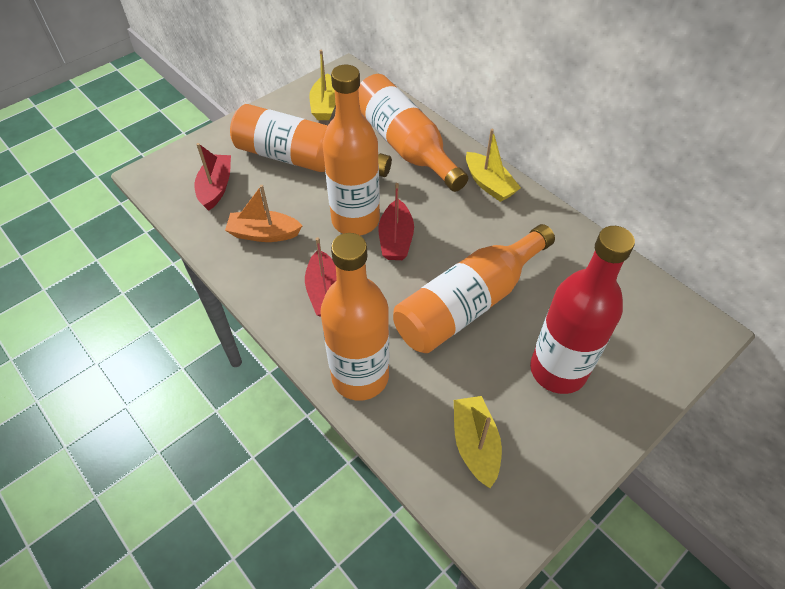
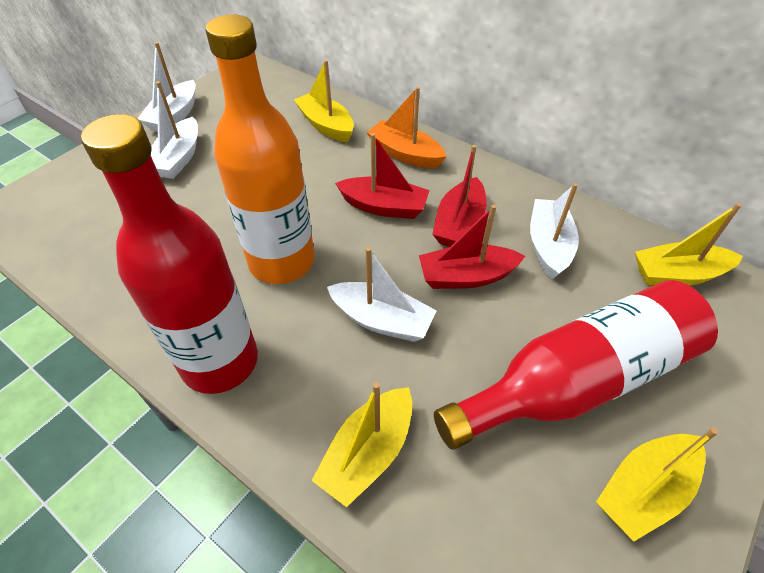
orange bottle: 5 -> 1
red bottle: 1 -> 2
white boat: 0 -> 4
yellow boat: 3 -> 4

